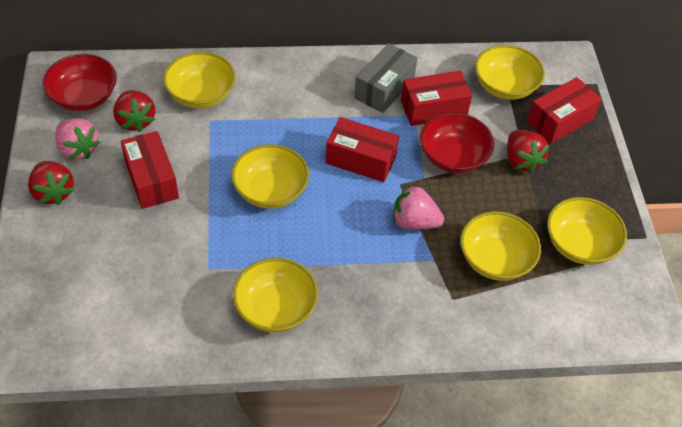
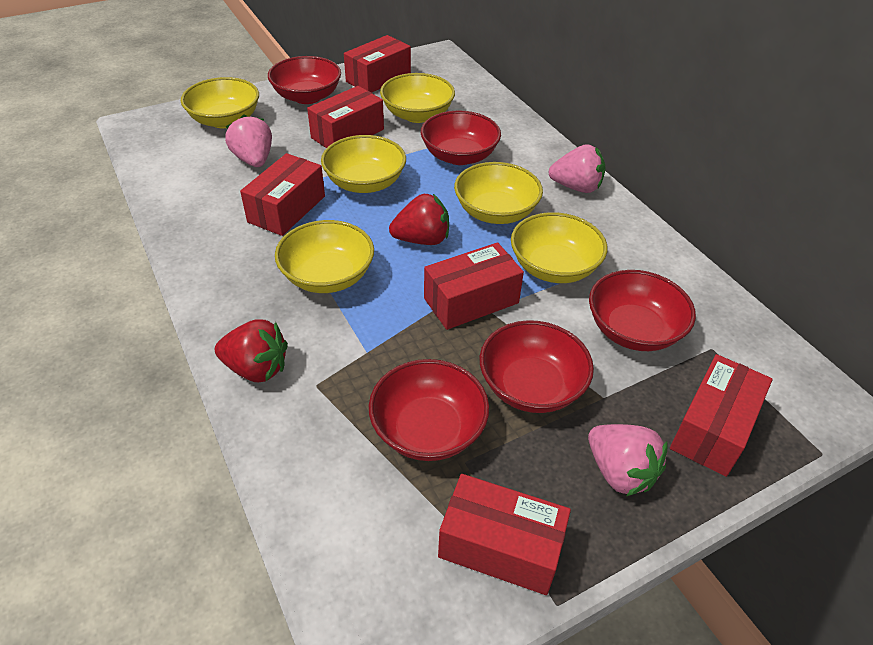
grey box: 1 -> 0
pink strawberry: 2 -> 3
red bowl: 2 -> 5
red box: 4 -> 6
red strawberry: 3 -> 2

